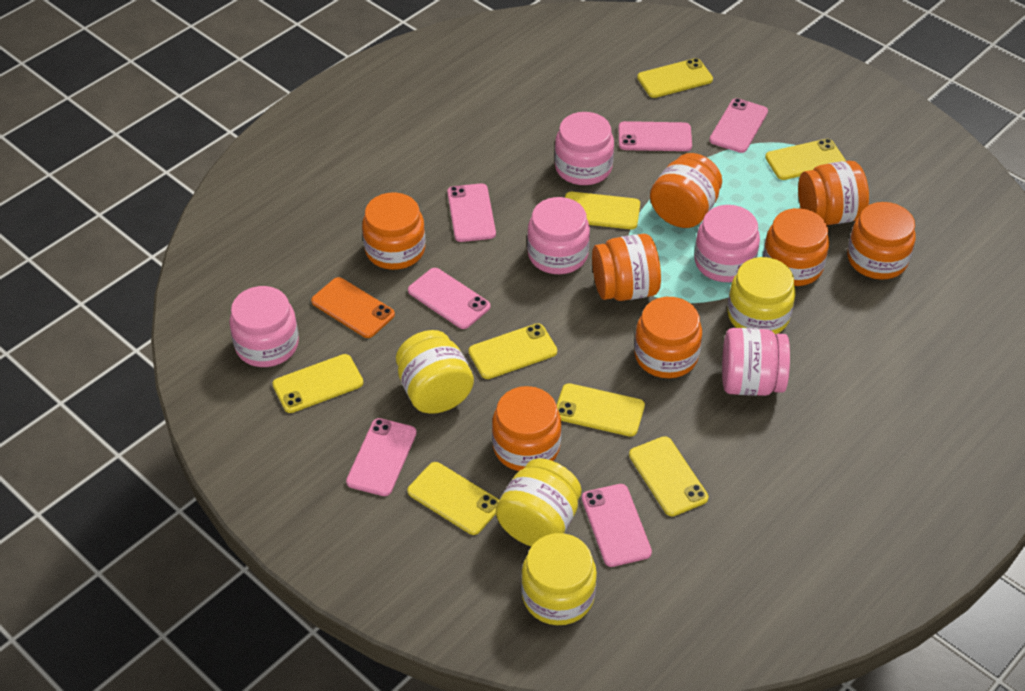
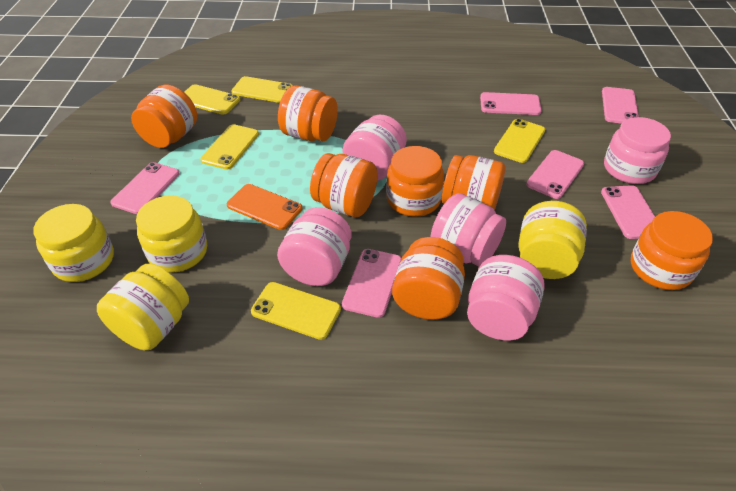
orange jar: 8 -> 7
yellow phone: 8 -> 5

